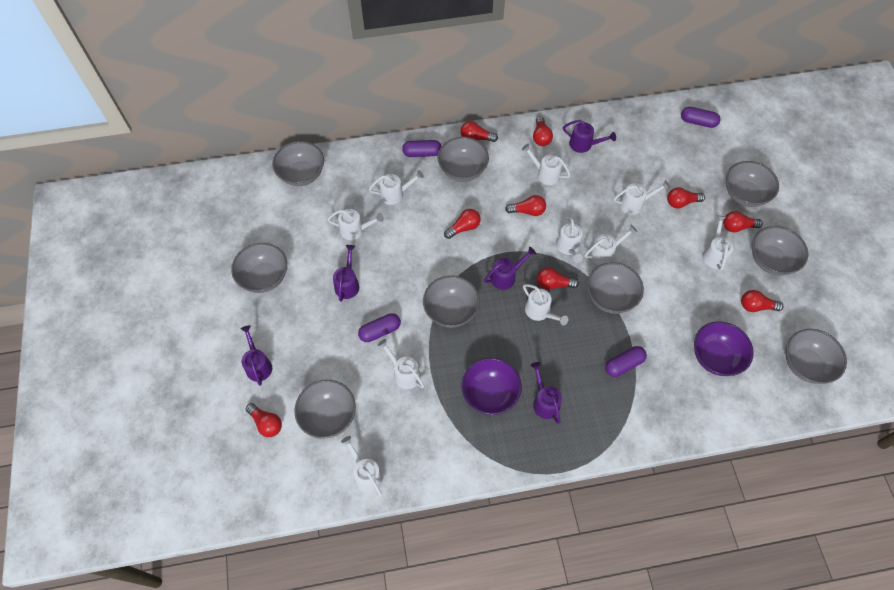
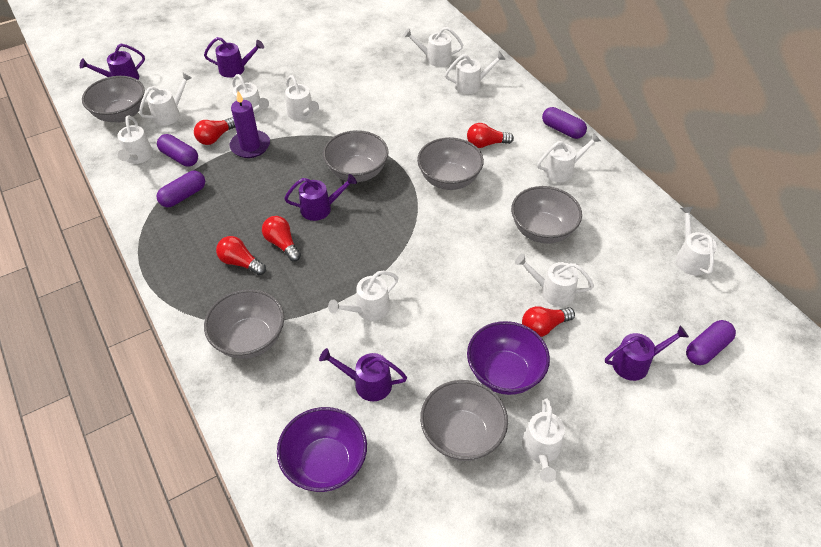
grey bowl: 9 -> 6
purple candle: 0 -> 1
red light bulb: 9 -> 5
white watering can: 10 -> 11

